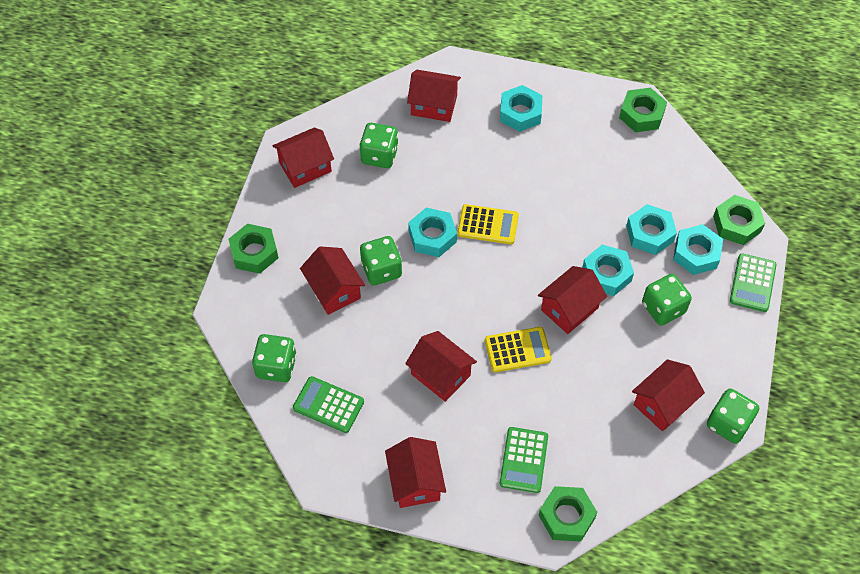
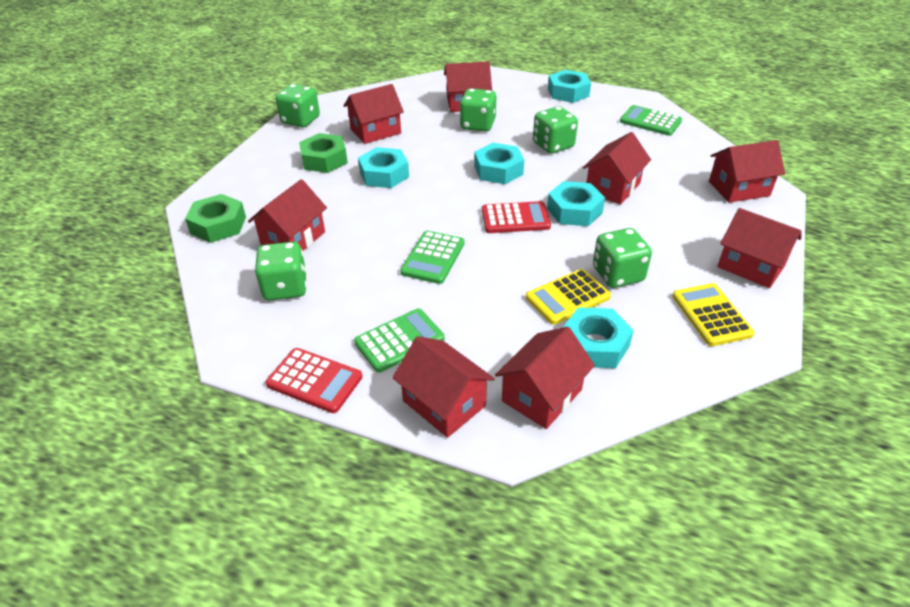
green nut: 4 -> 2
red calculator: 0 -> 2
red house: 7 -> 8

